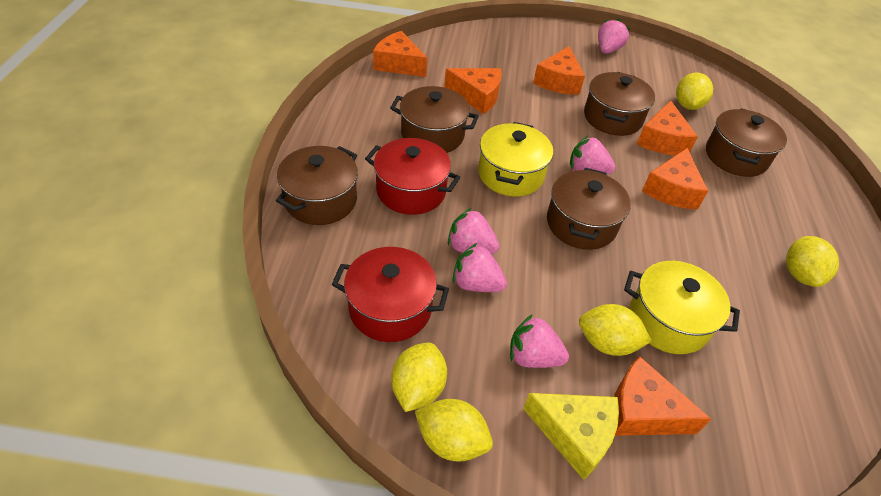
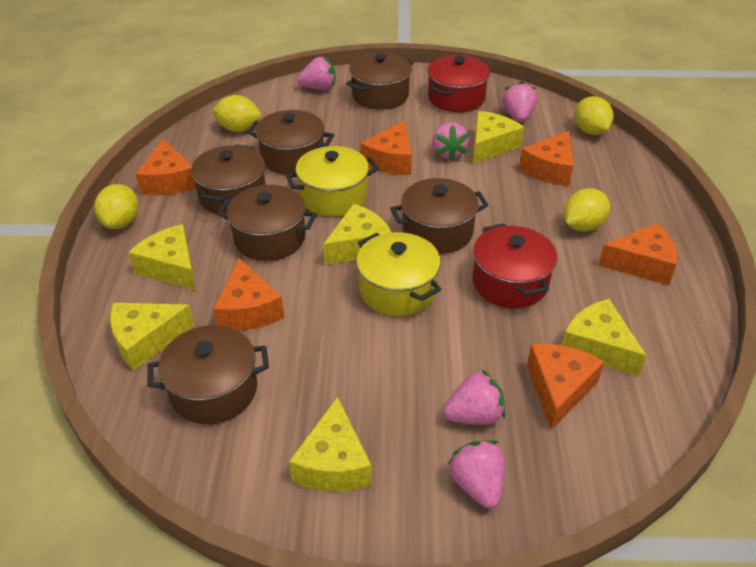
brown pot: 5 -> 6
yellow cheese: 1 -> 6
yellow lemon: 5 -> 4

